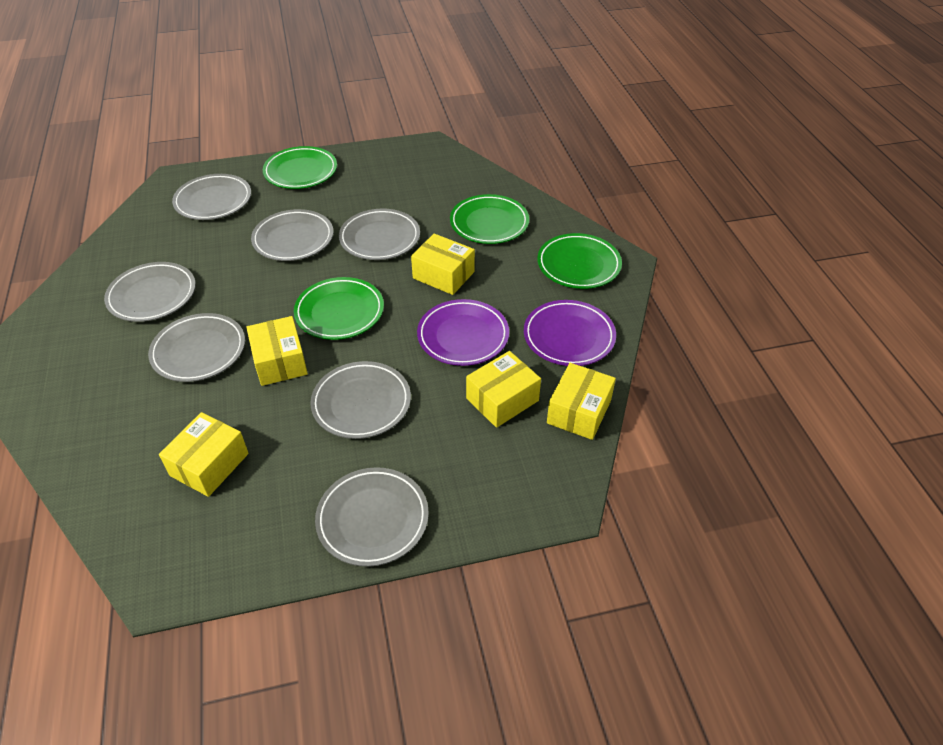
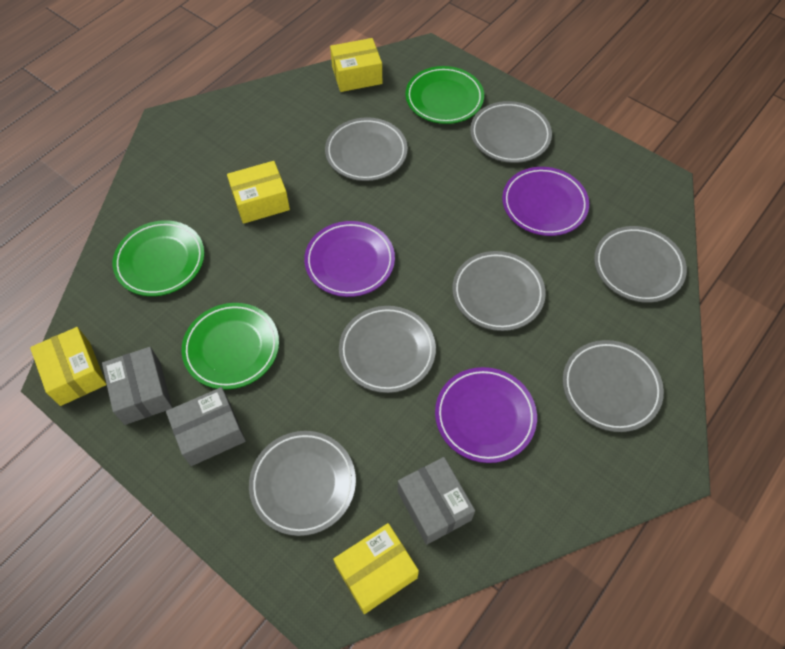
green plate: 4 -> 3
grey box: 0 -> 3
purple plate: 2 -> 3
yellow box: 5 -> 4

